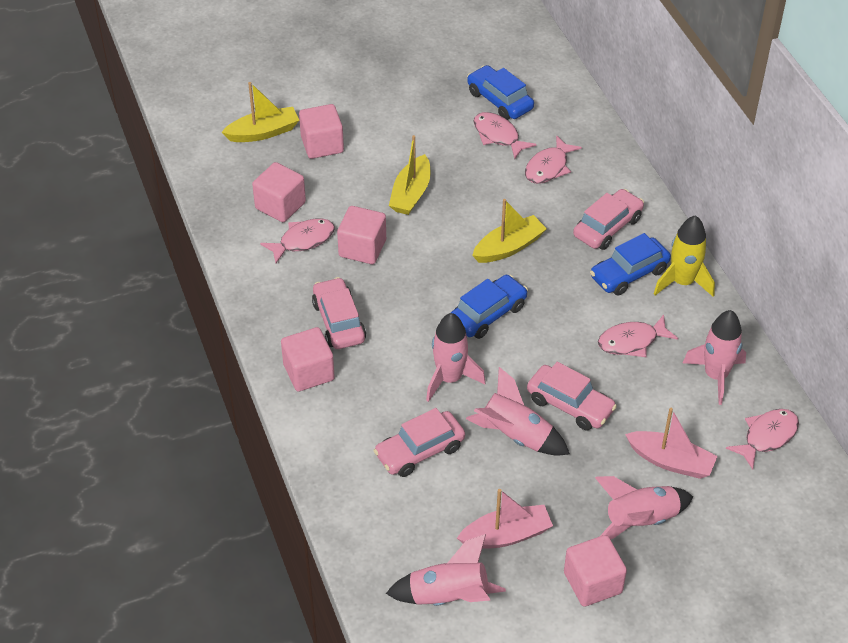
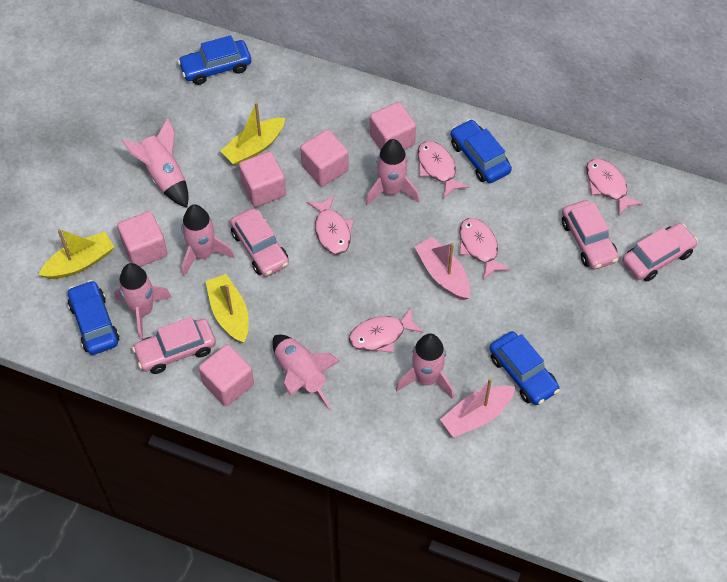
blue car: 3 -> 4
pink rocket: 5 -> 6
yellow rocket: 1 -> 0

